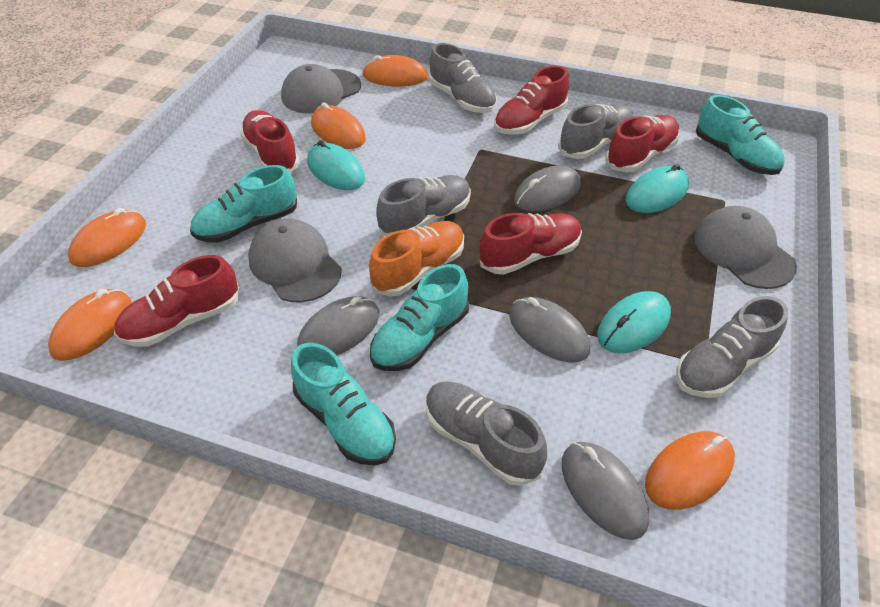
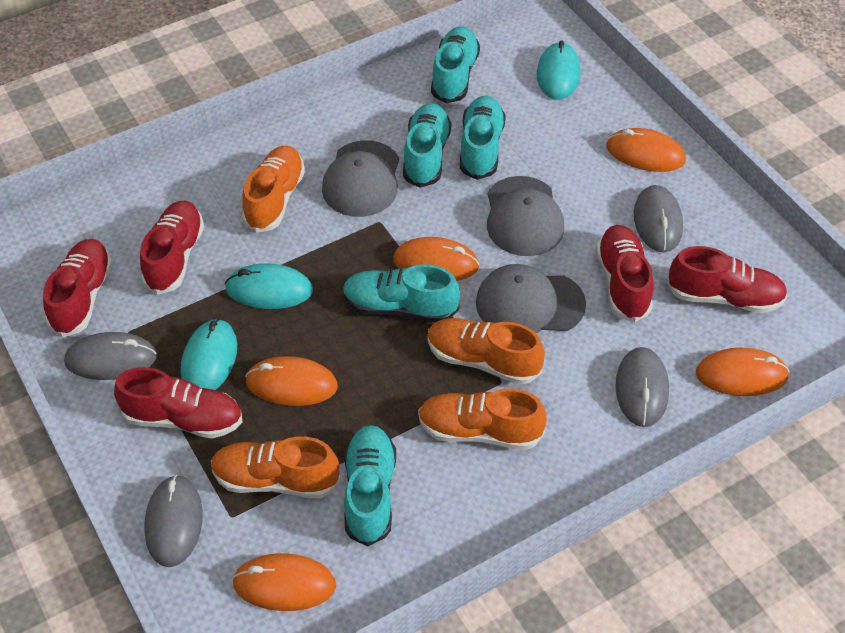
grey shoe: 5 -> 0
orange shoe: 1 -> 4
turquoise shoe: 4 -> 5

